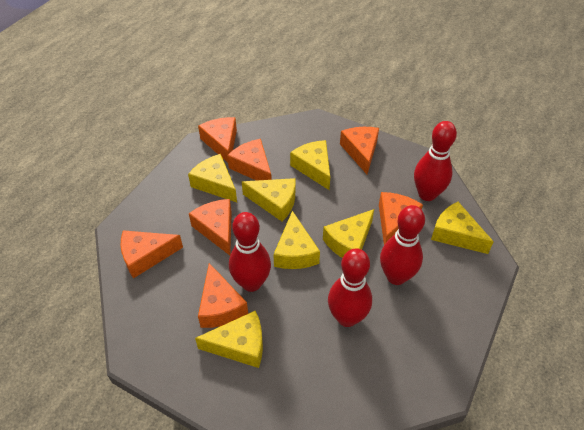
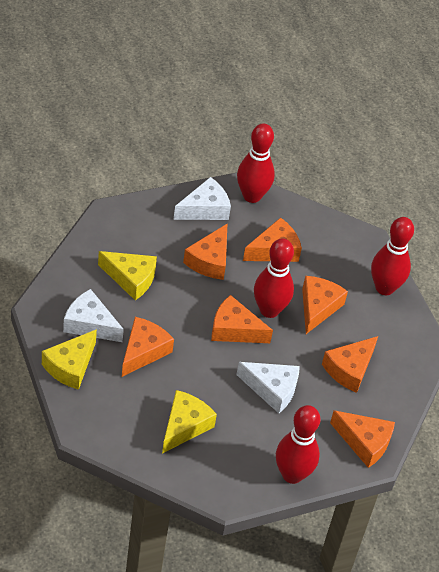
white cheese: 0 -> 3
yellow cheese: 7 -> 3

